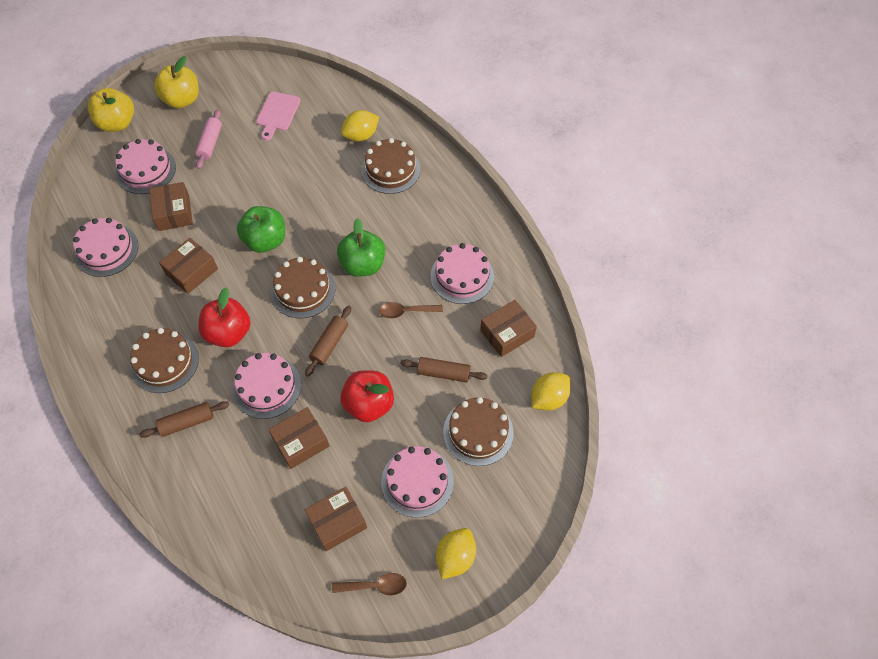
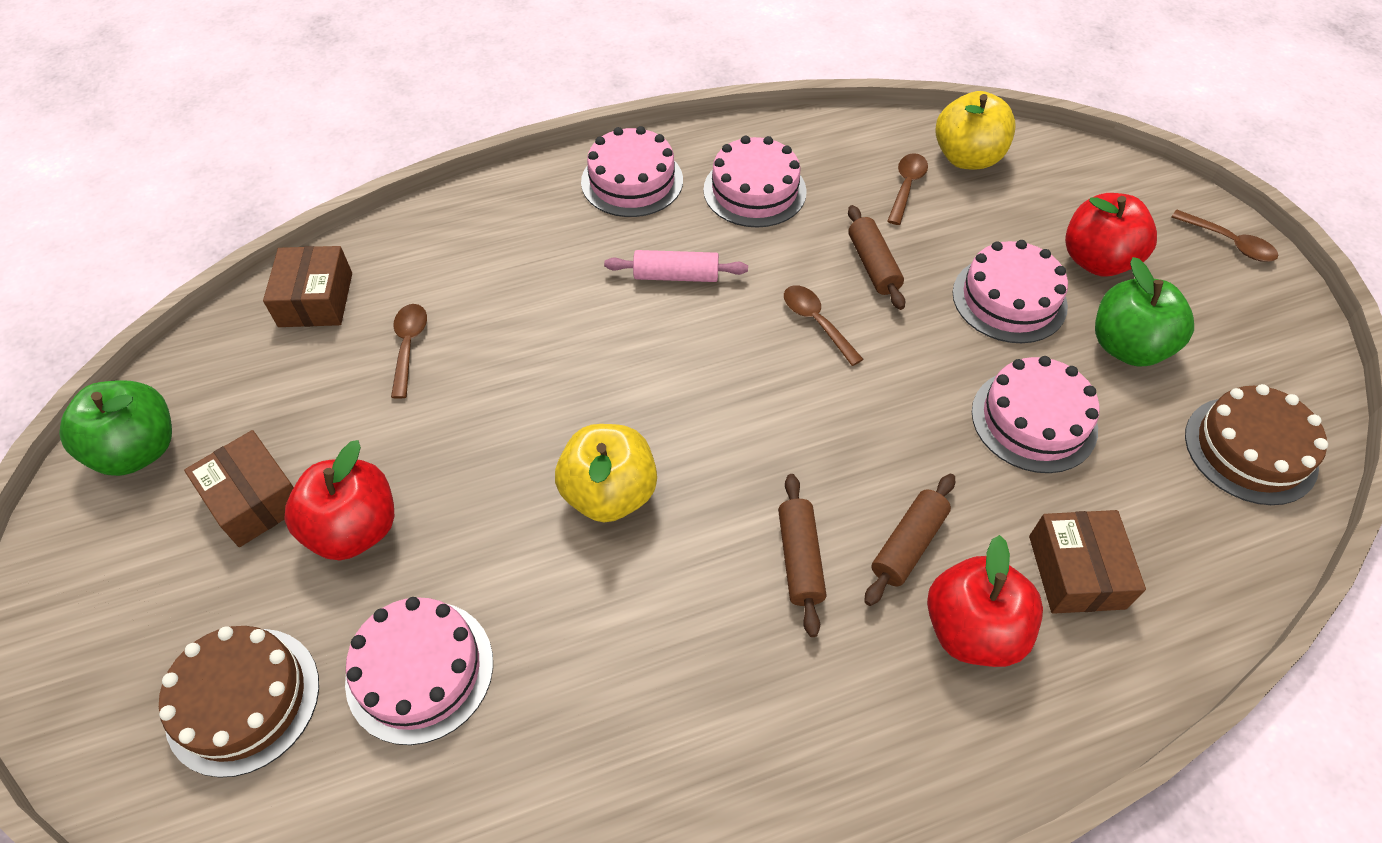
brown box: 5 -> 3
brown cake: 4 -> 2
brown spoon: 2 -> 4
pink cutting board: 1 -> 0
red apple: 2 -> 3
yellow lemon: 3 -> 0

